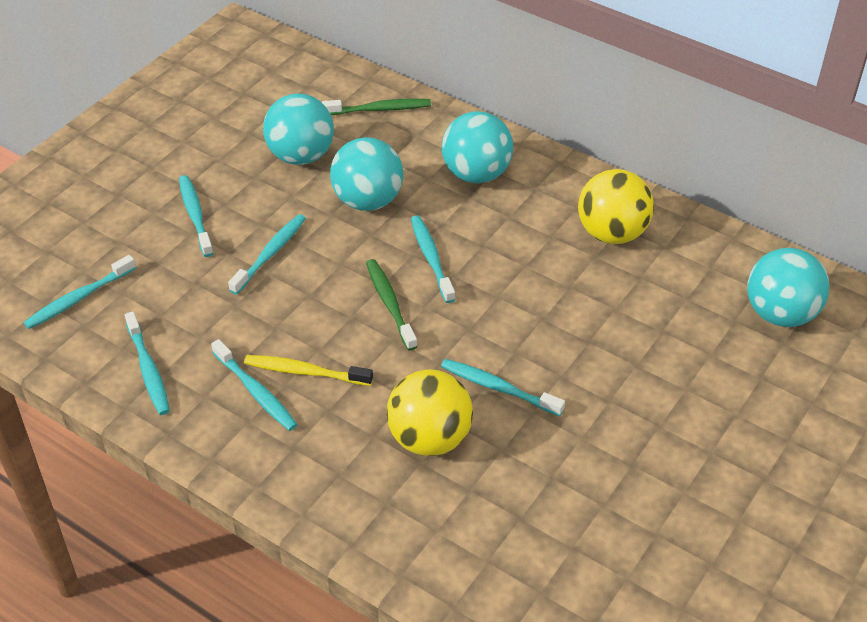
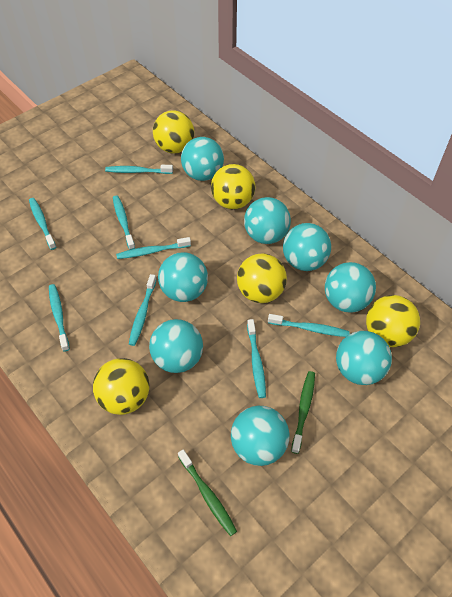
turquoise ball: 4 -> 8
turquoise toothbrush: 7 -> 8
yellow ball: 2 -> 5
yellow toothbrush: 1 -> 0

